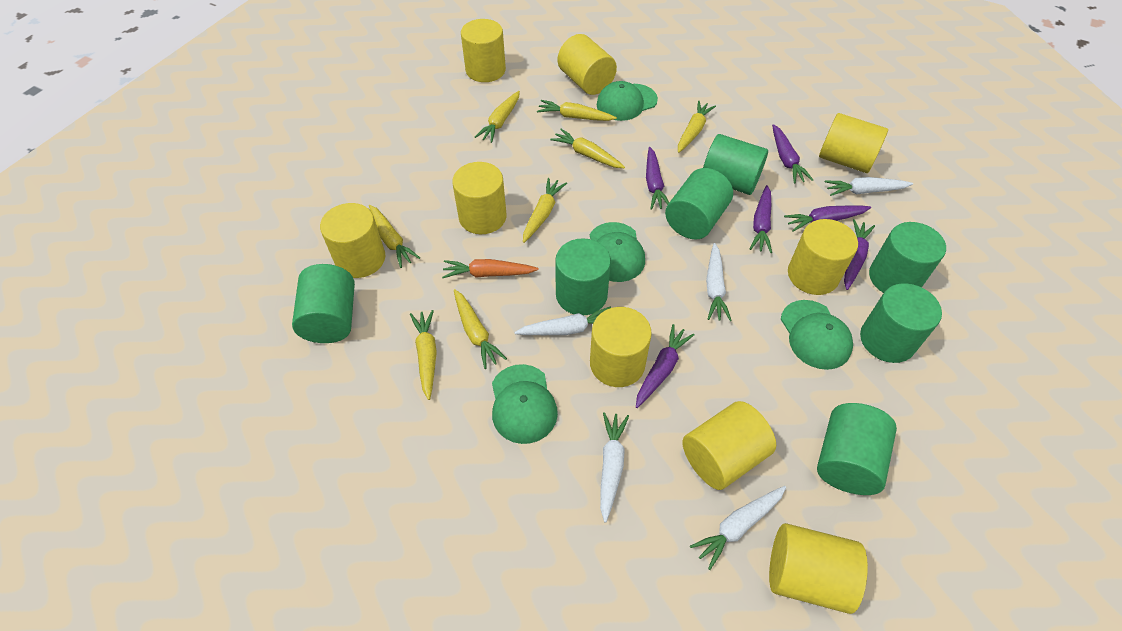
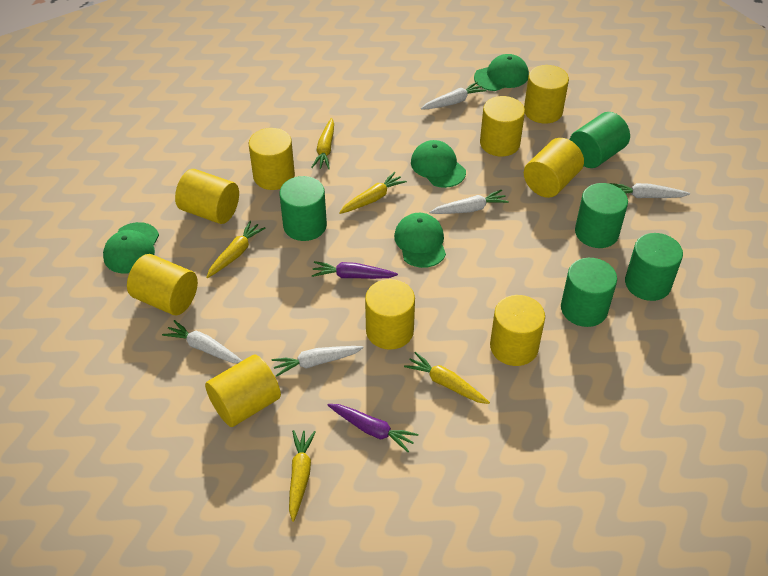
green cylinder: 7 -> 5
orange carrot: 1 -> 0
purple carrot: 6 -> 2
yellow carrot: 8 -> 5

